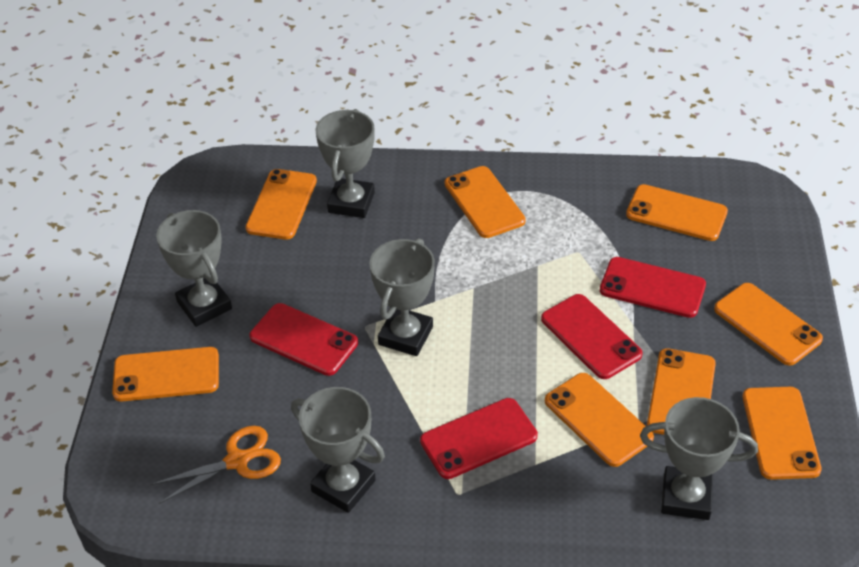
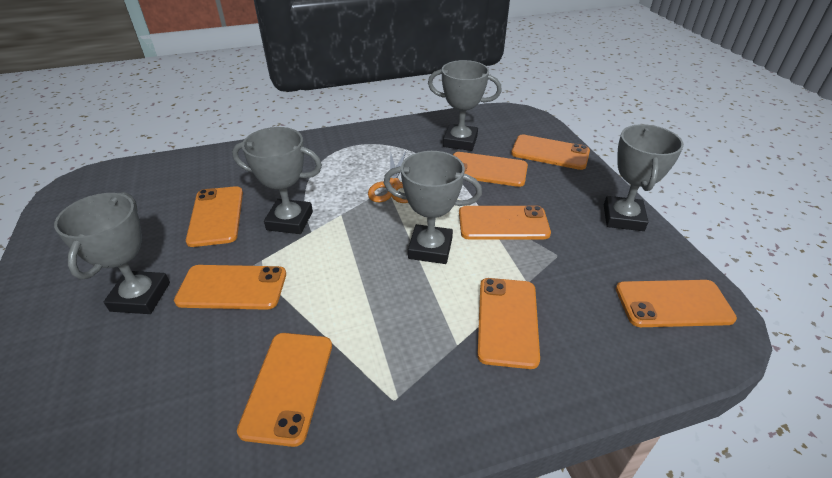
red phone: 4 -> 0

